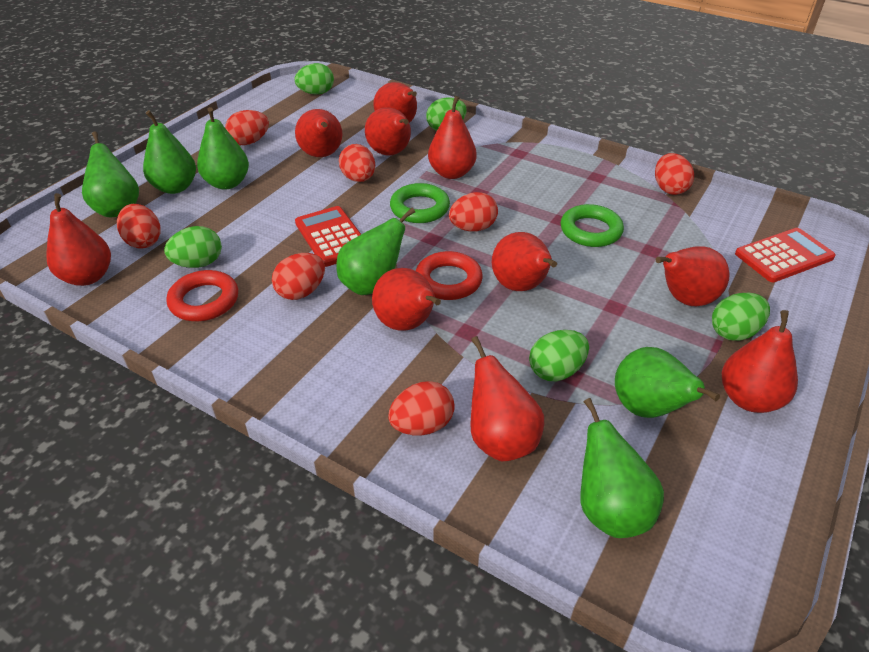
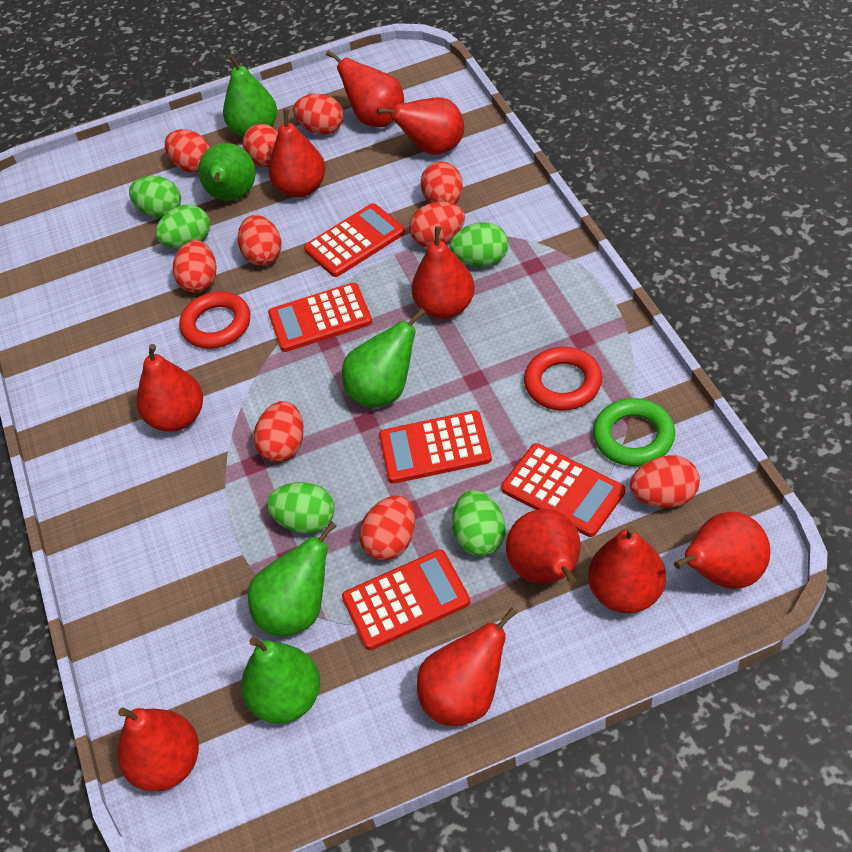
green pear: 6 -> 5
green ring: 2 -> 1
red calculator: 2 -> 5
red egg: 7 -> 10

